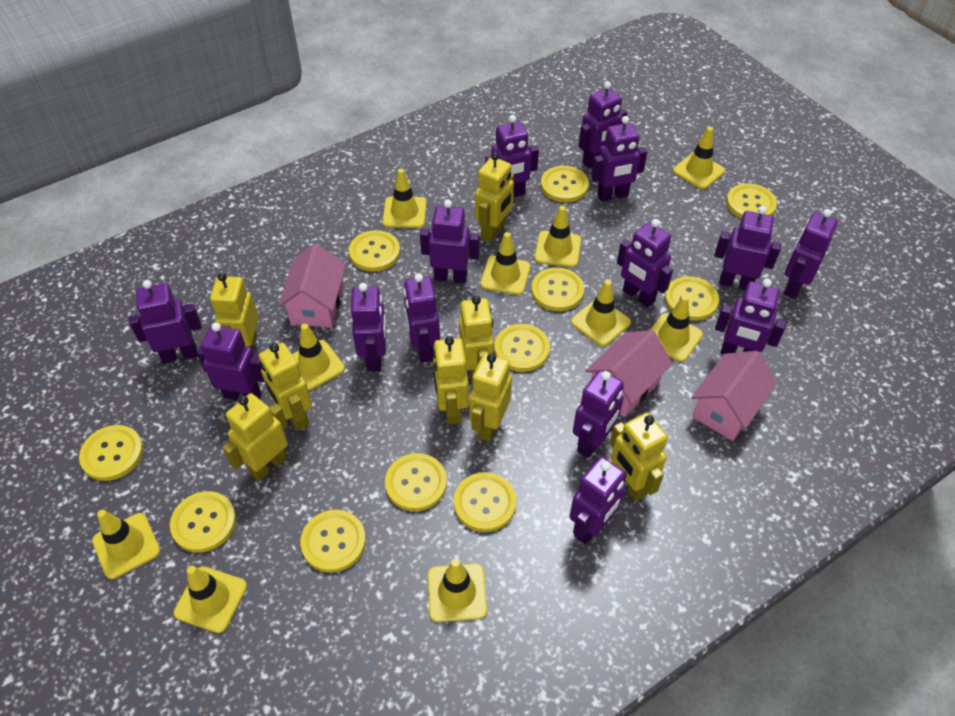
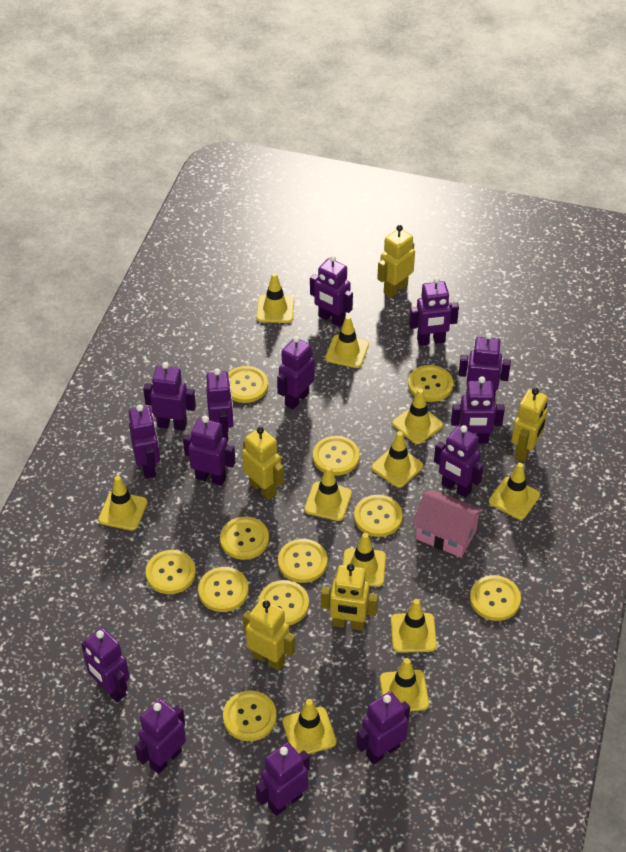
pink house: 3 -> 1
yellow robot: 8 -> 5
yellow traffic cone: 10 -> 11

